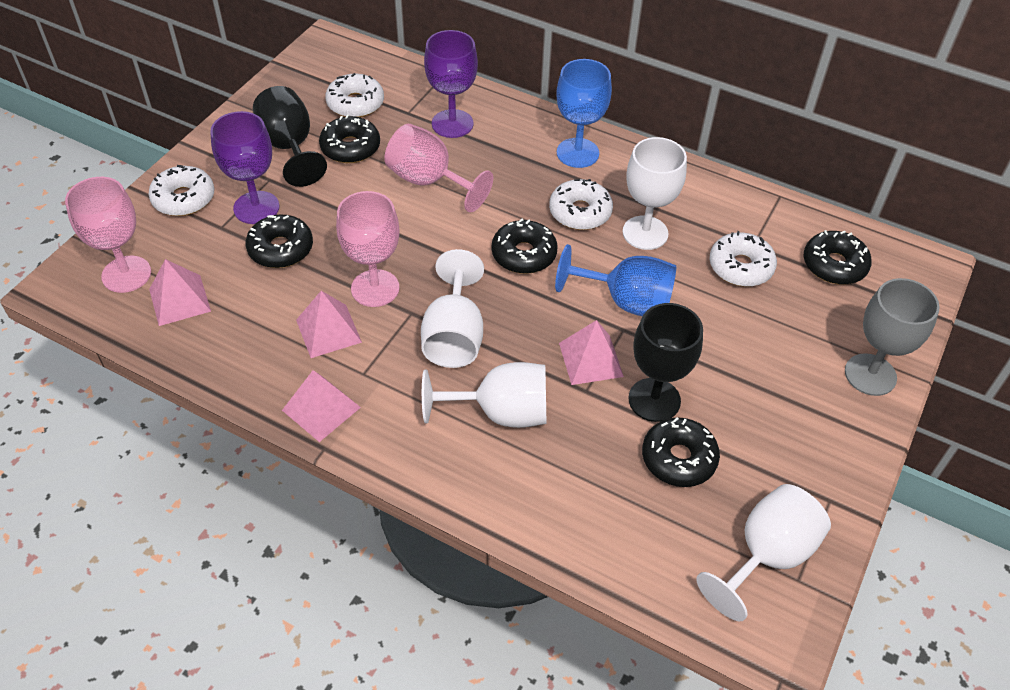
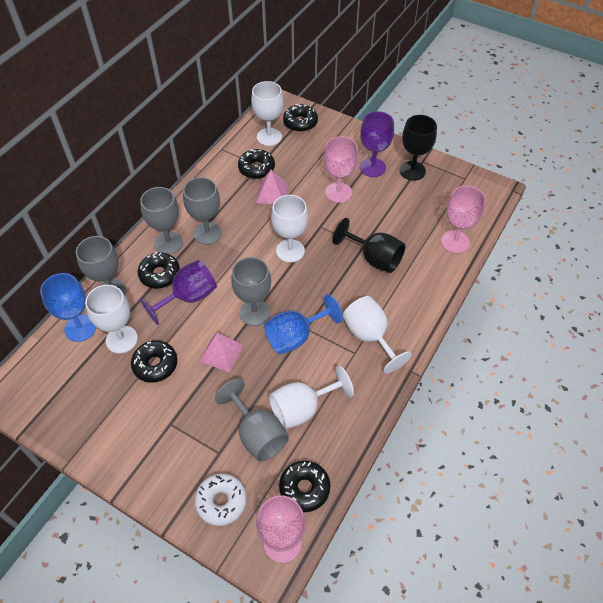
grey goblet: 1 -> 5
pink pyramid: 4 -> 2
white donut: 4 -> 1
white goblet: 4 -> 5

